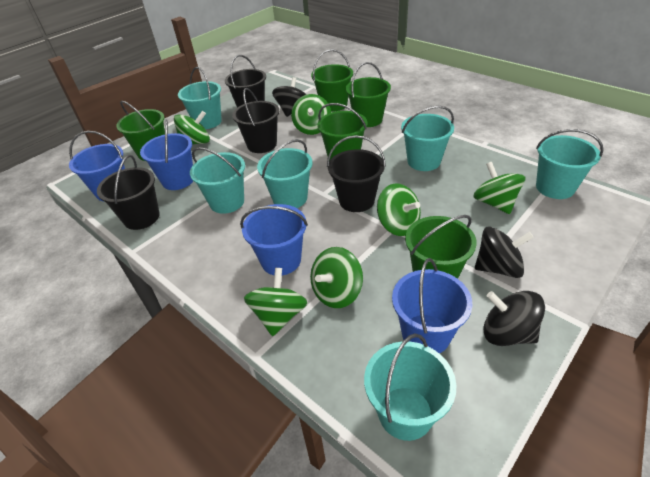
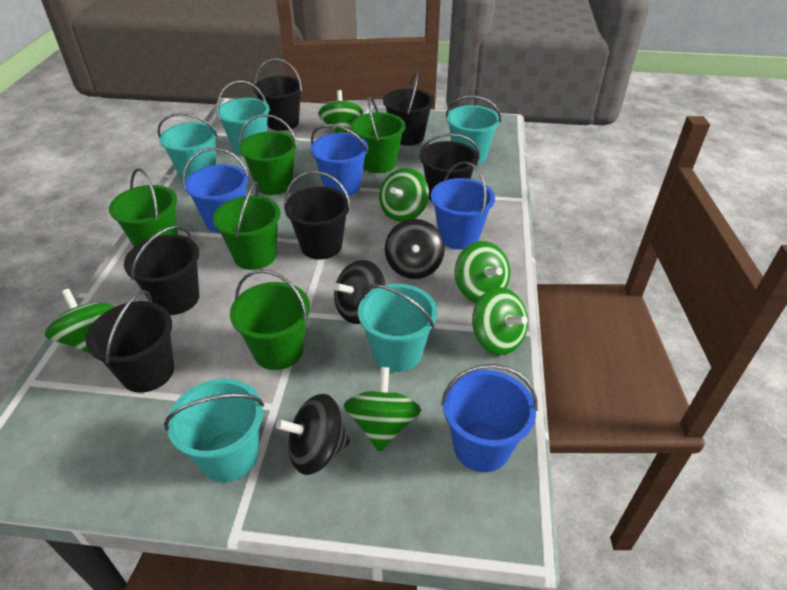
black bucket: 4 -> 6
turquoise bucket: 6 -> 5

